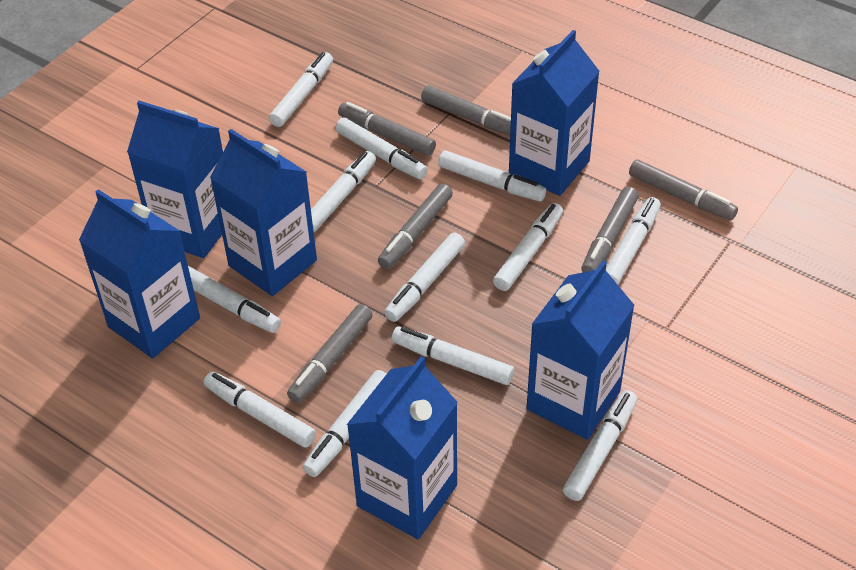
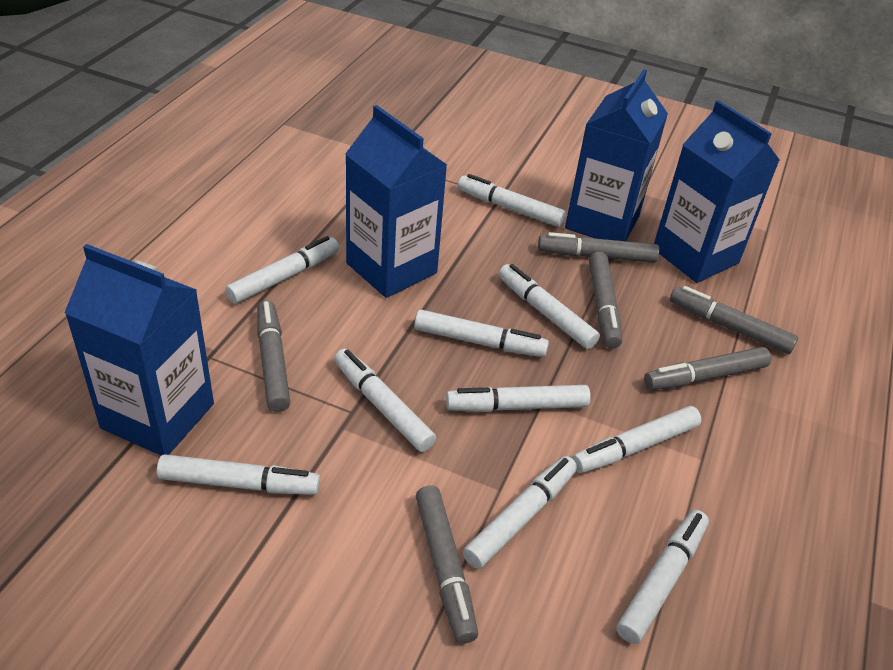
blue carton: 6 -> 4
white marker: 12 -> 10

